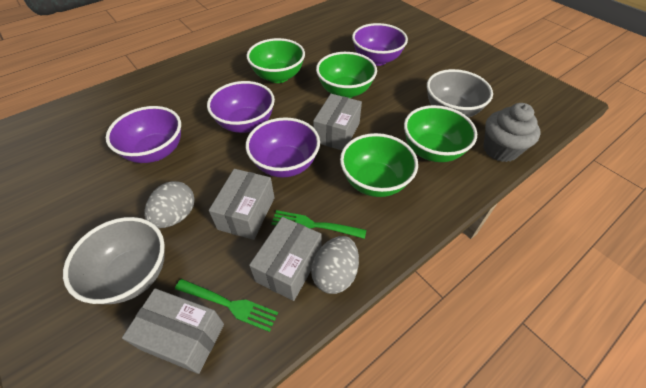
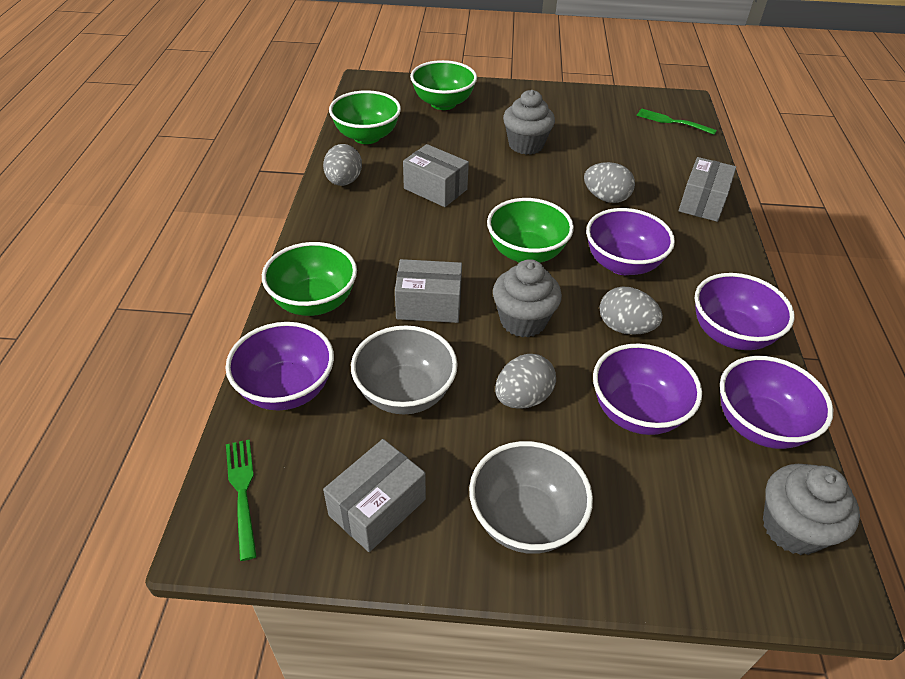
grey cupcake: 1 -> 3
grey egg: 2 -> 4
purple bowl: 4 -> 5

